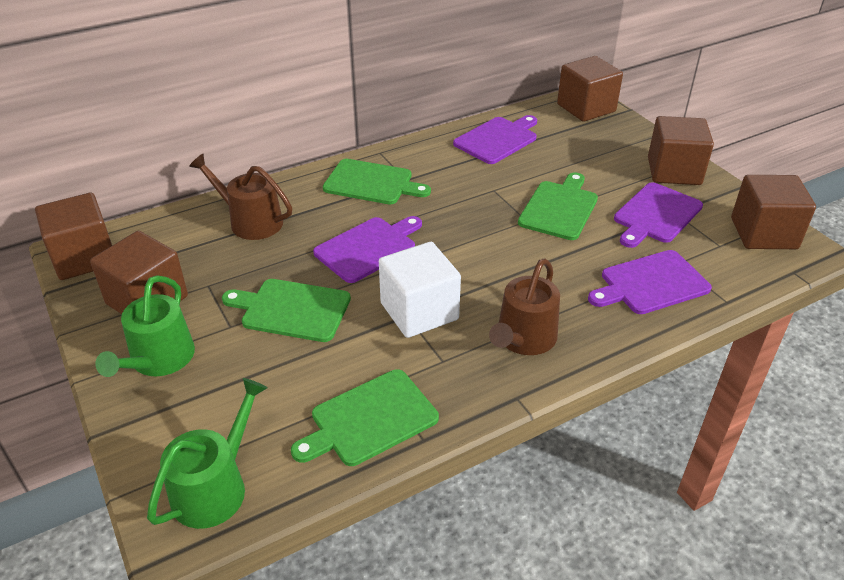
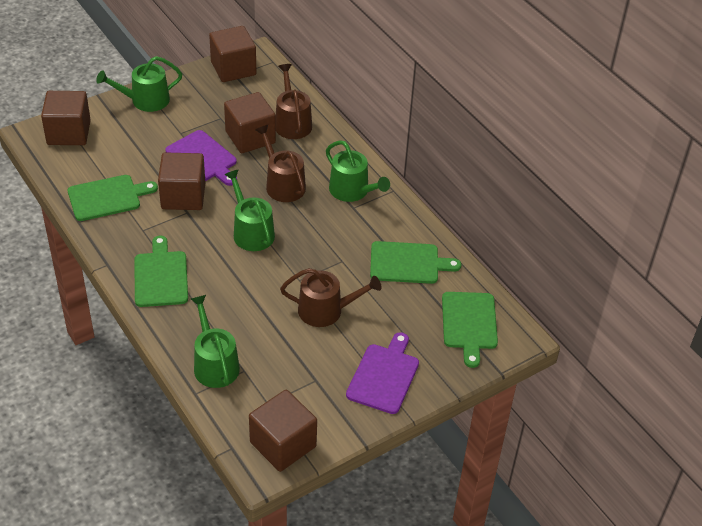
brown watering can: 2 -> 3
green watering can: 2 -> 4
purple cutting board: 4 -> 2
white cube: 1 -> 0

